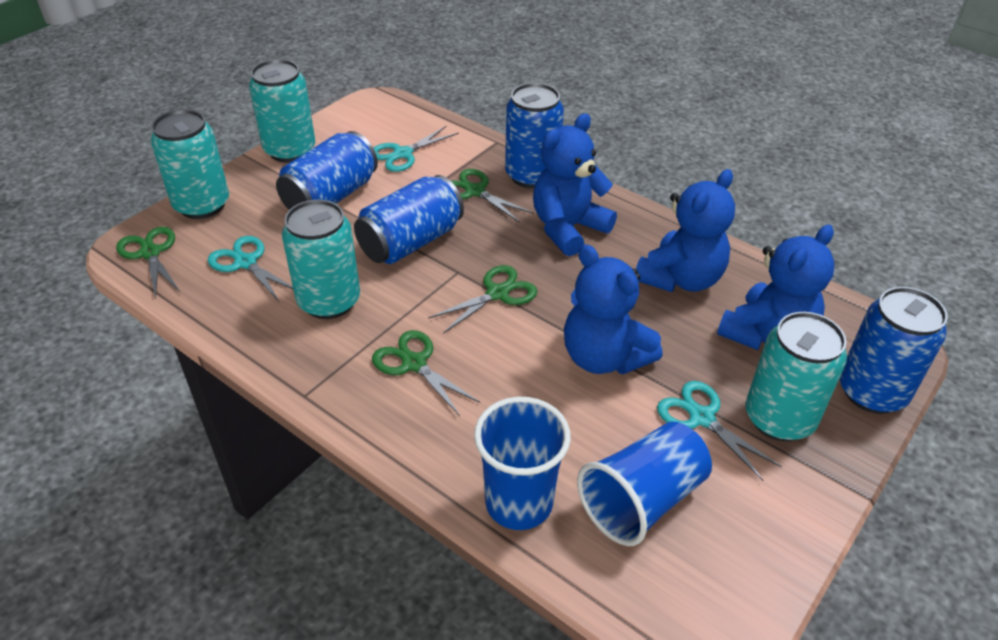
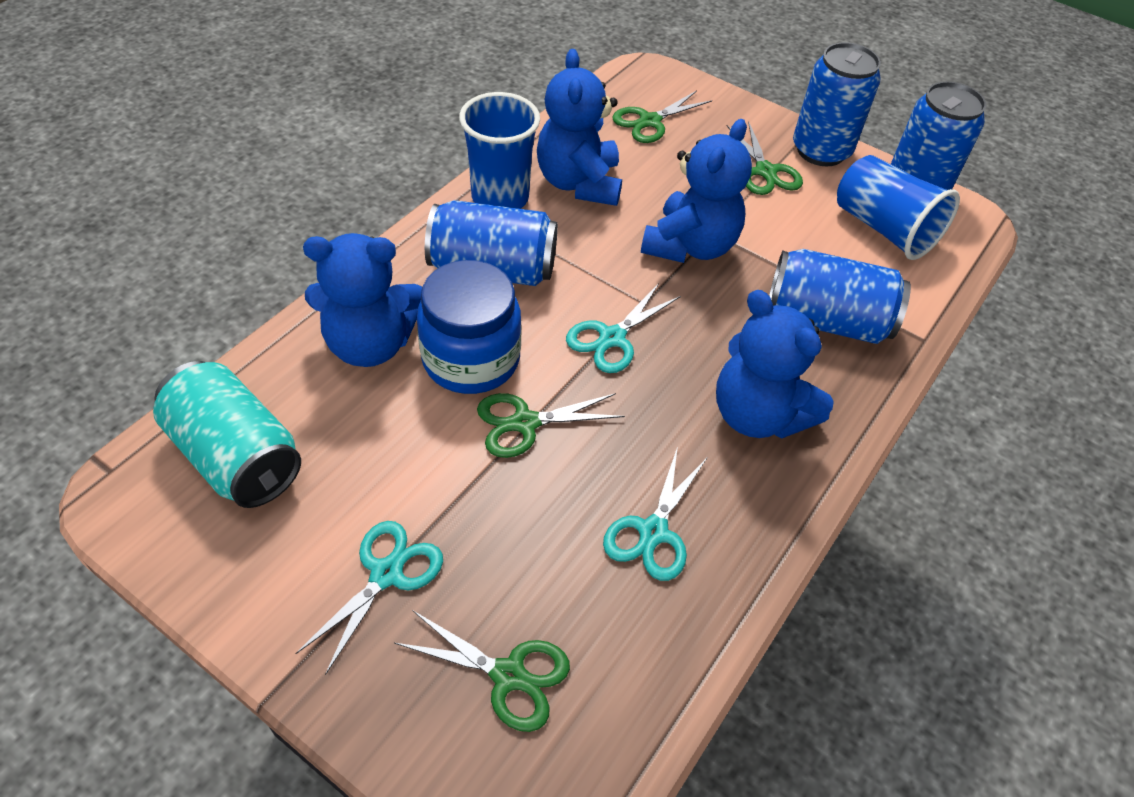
blue jar: 0 -> 1
turquoise can: 4 -> 1

